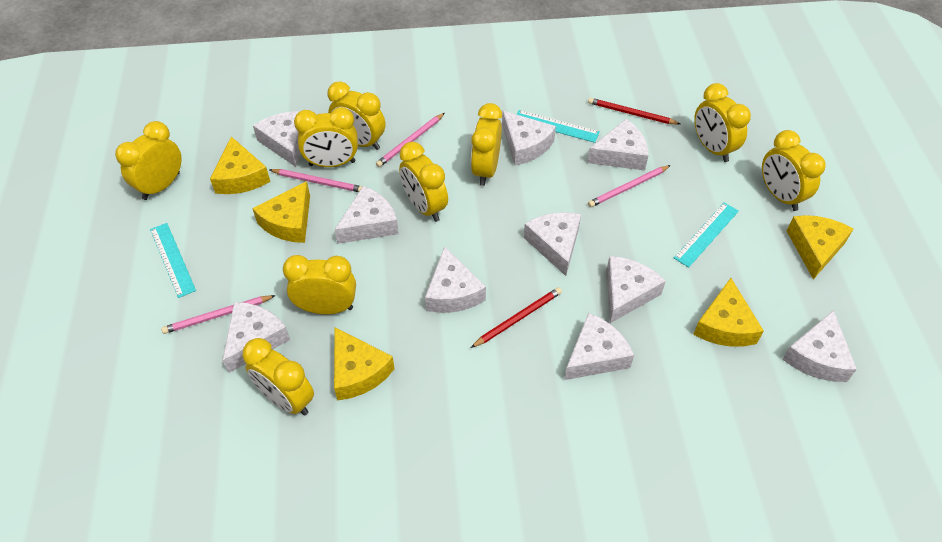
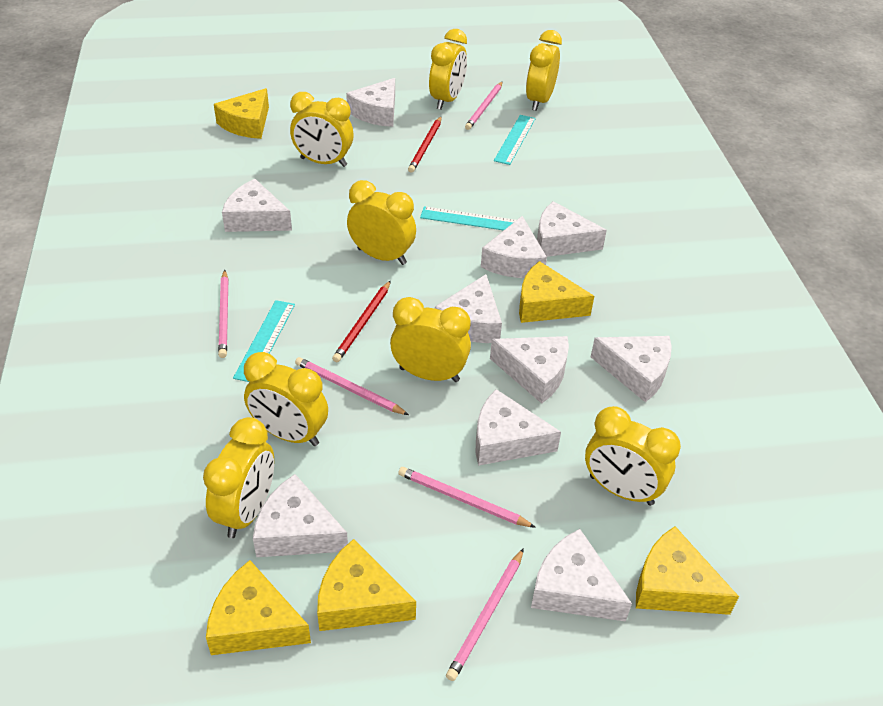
pink pencil: 4 -> 5
yellow clock: 9 -> 8

